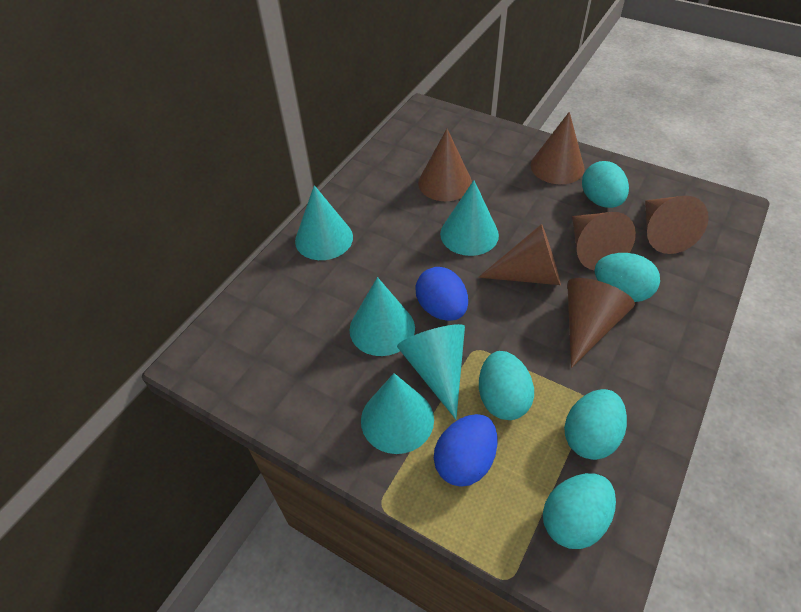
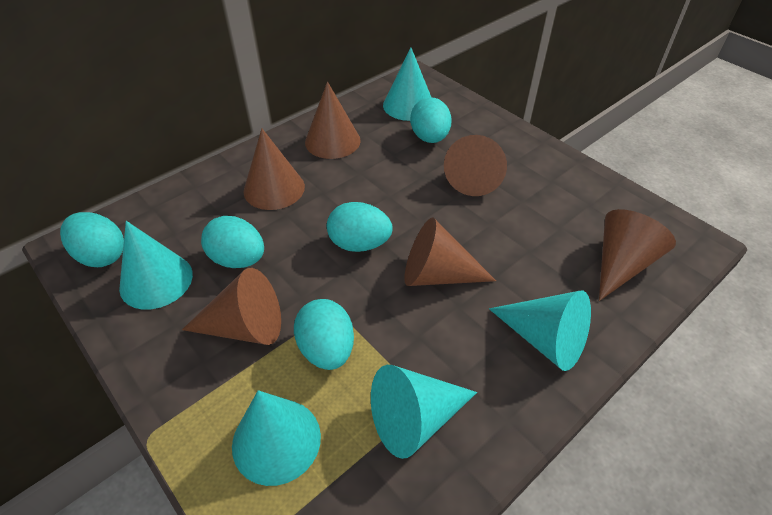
blue egg: 2 -> 0

